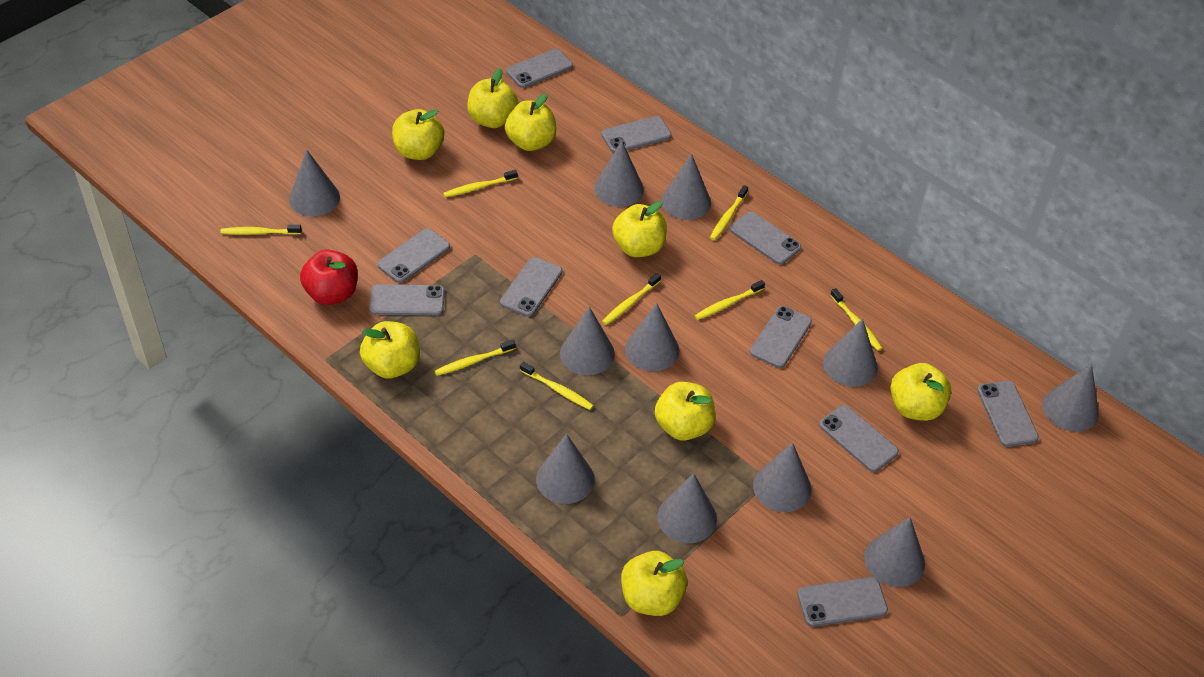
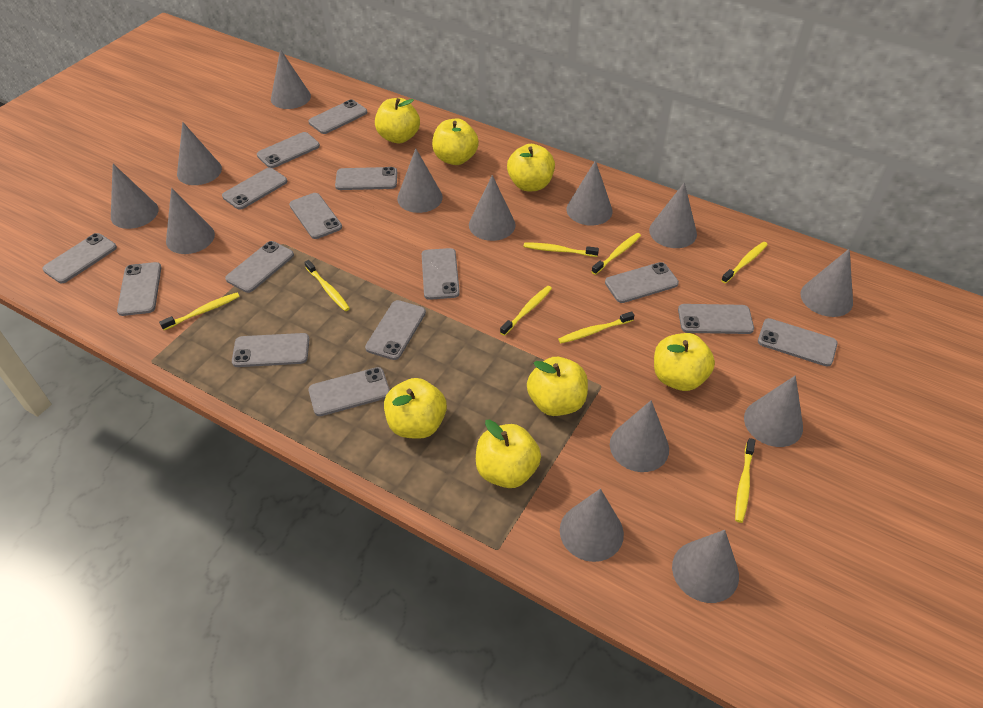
grey cone: 11 -> 13
grey phone: 10 -> 15
red apple: 1 -> 0
yellow apple: 8 -> 7

